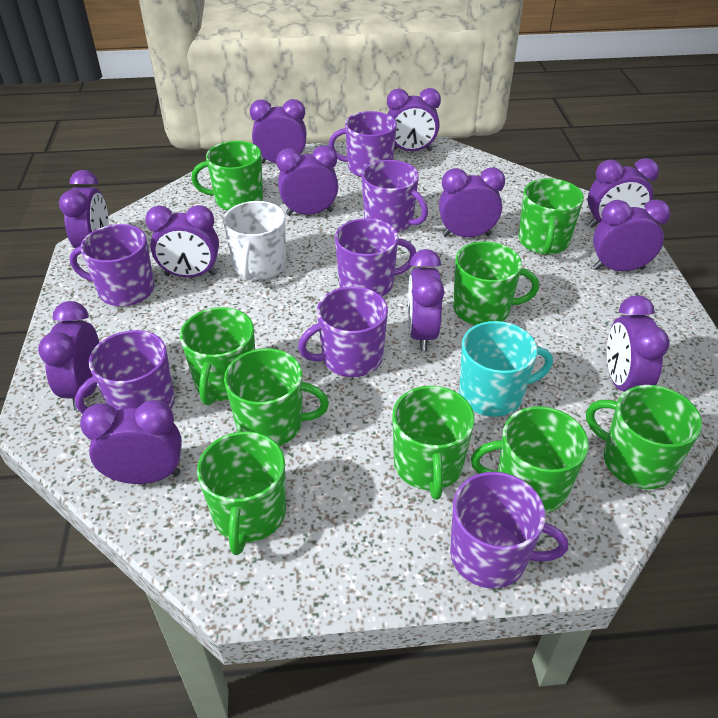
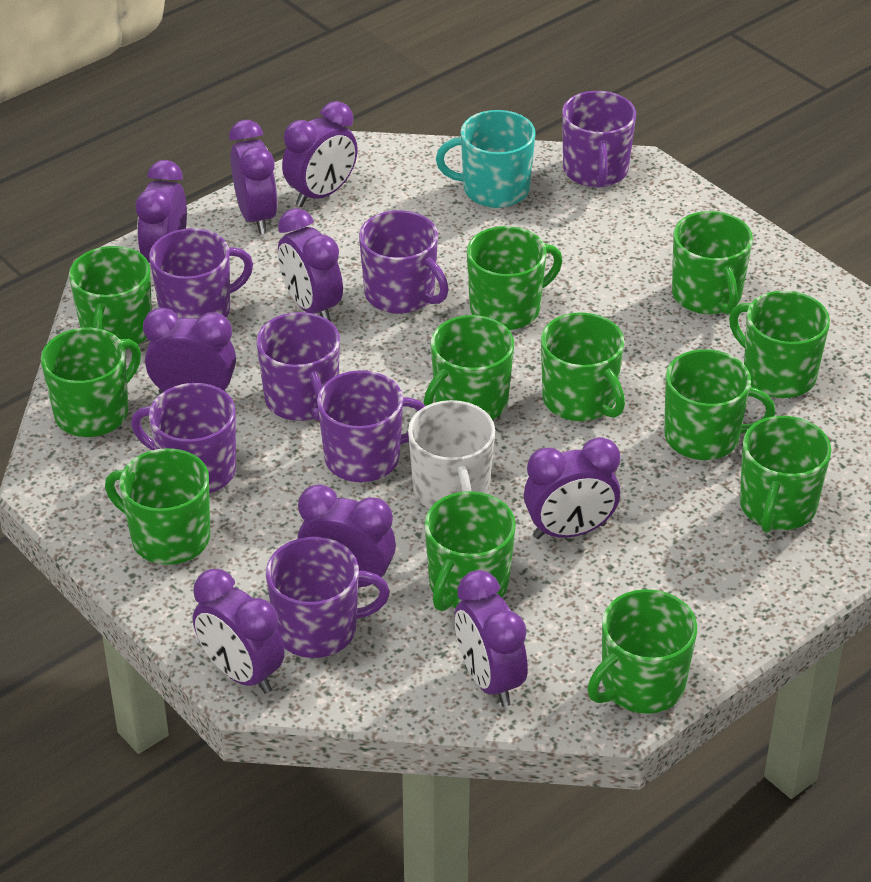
green mug: 9 -> 12
purple clock: 12 -> 9

